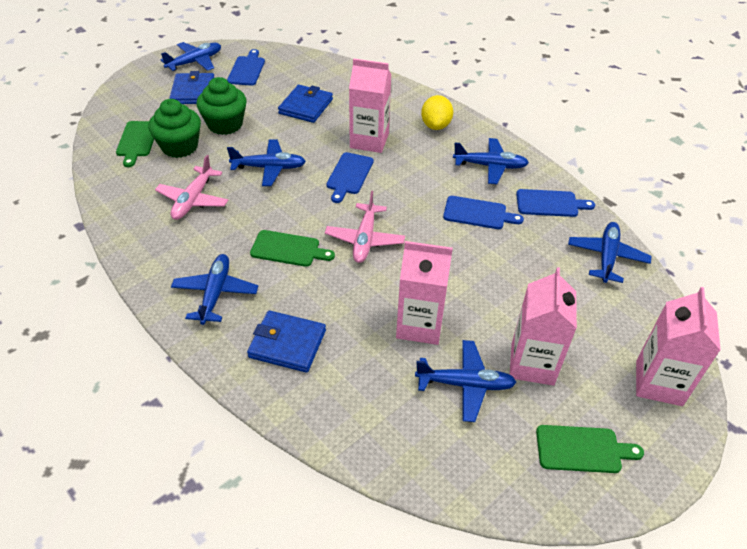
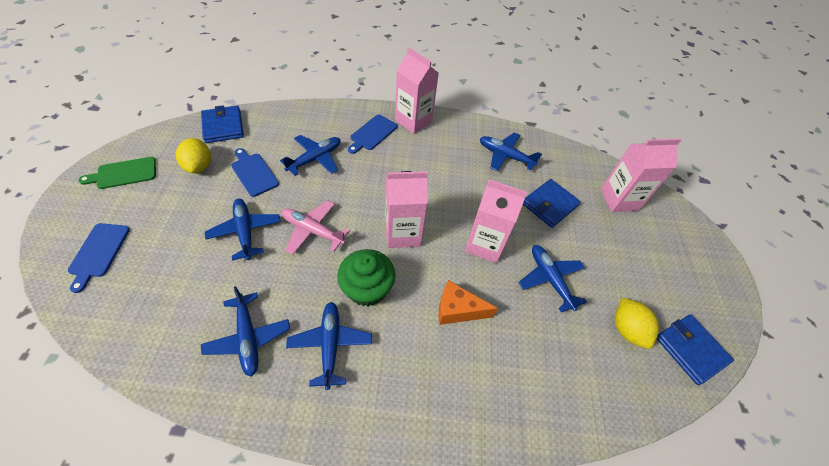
blue cutting board: 4 -> 3
green cupcake: 2 -> 1
green cutting board: 3 -> 1
orange cheese: 0 -> 1
pink plane: 2 -> 1
yellow lemon: 1 -> 2

